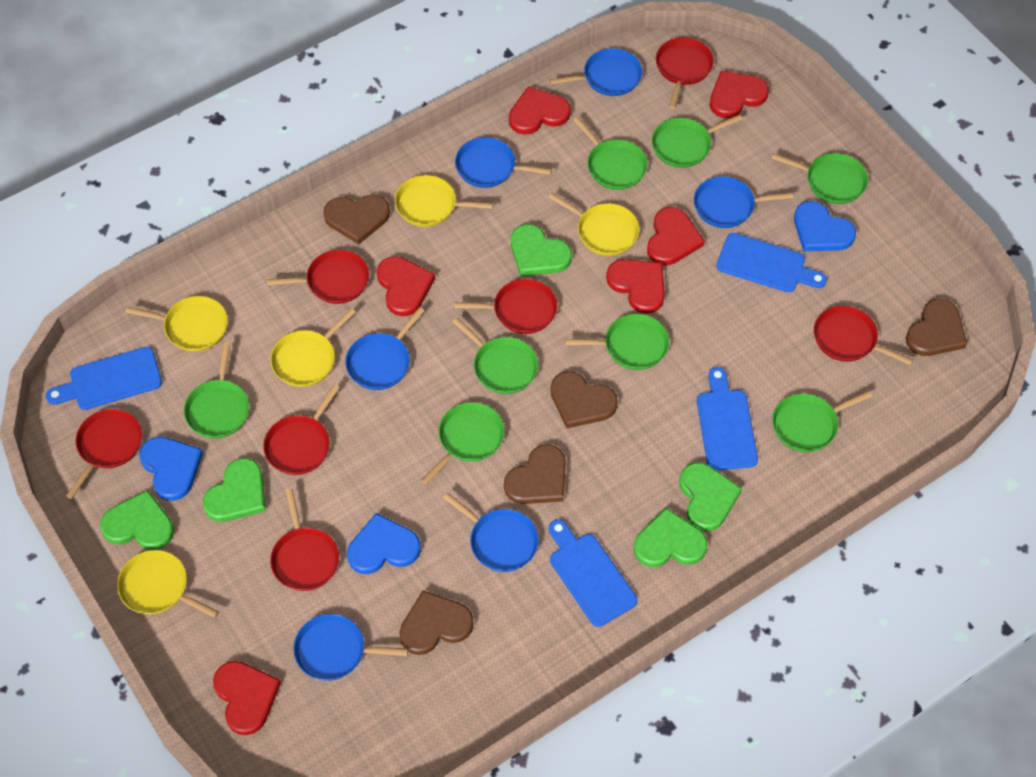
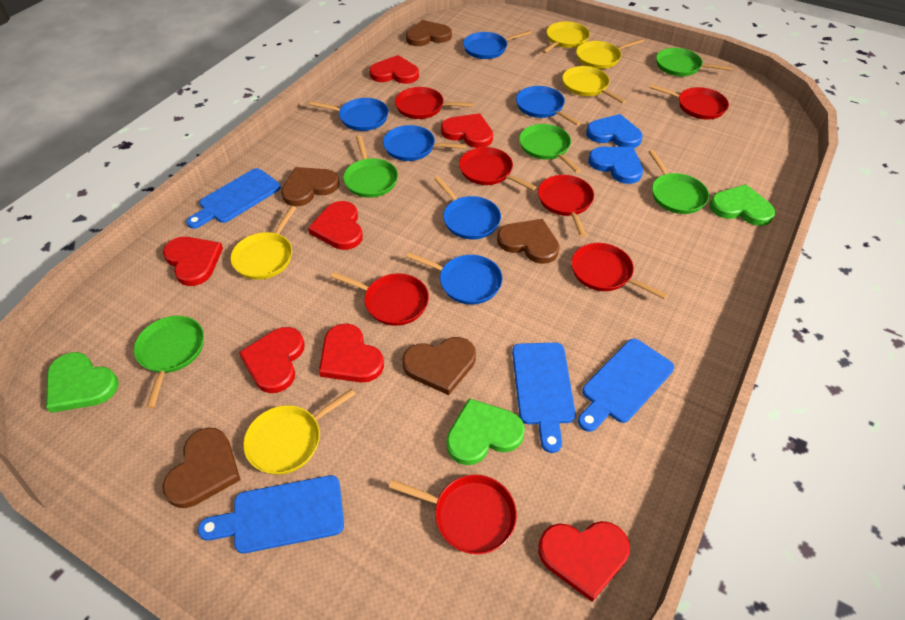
blue heart: 3 -> 2
green heart: 5 -> 3
green pan: 8 -> 5
red heart: 6 -> 7

